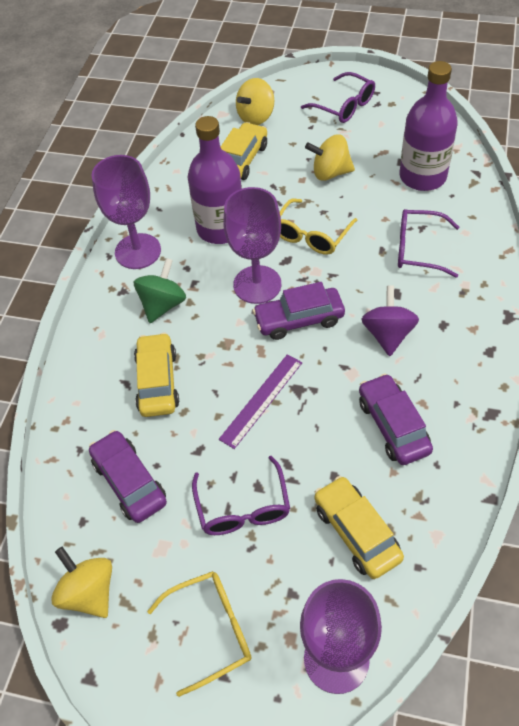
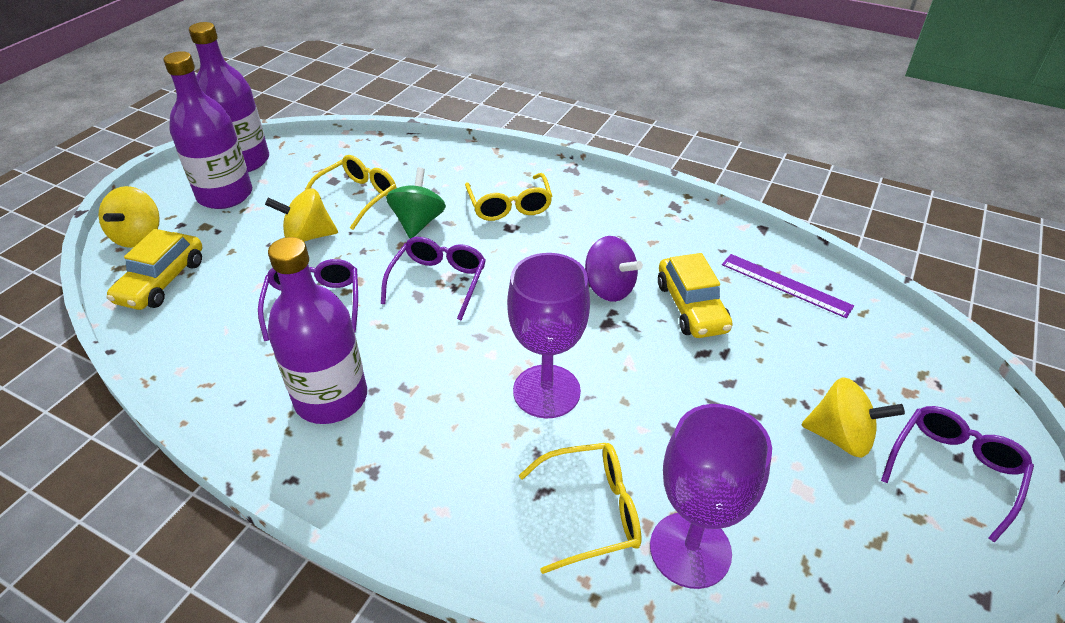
purple bottle: 2 -> 3
purple car: 3 -> 0
purple goblet: 3 -> 2
yellow car: 3 -> 2
yellow glasses: 2 -> 3

